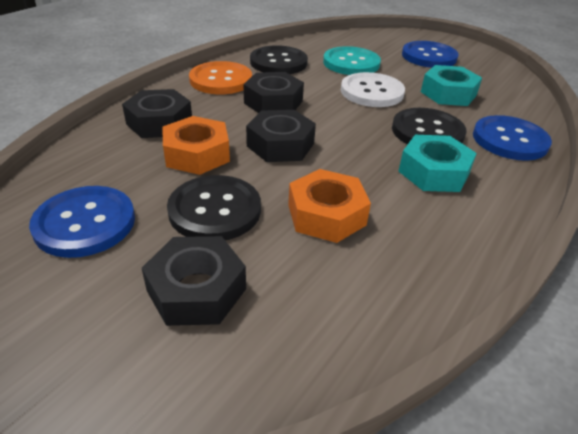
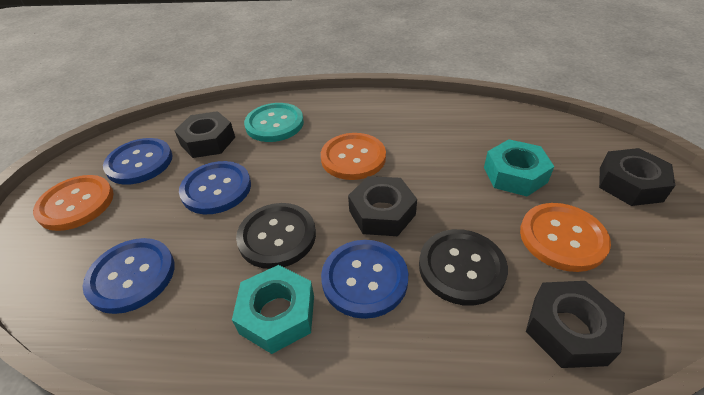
black button: 3 -> 2
blue button: 3 -> 4
orange button: 1 -> 3
orange nut: 2 -> 0
white button: 1 -> 0

